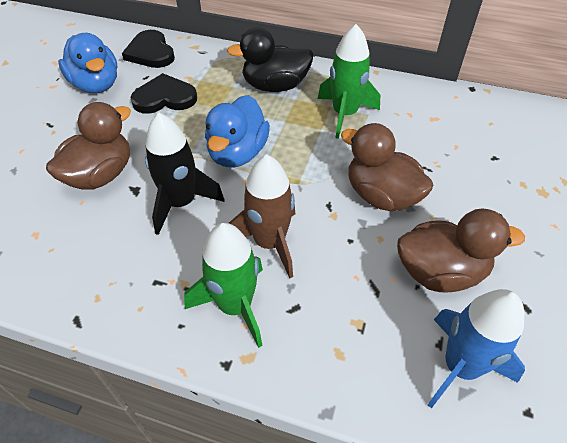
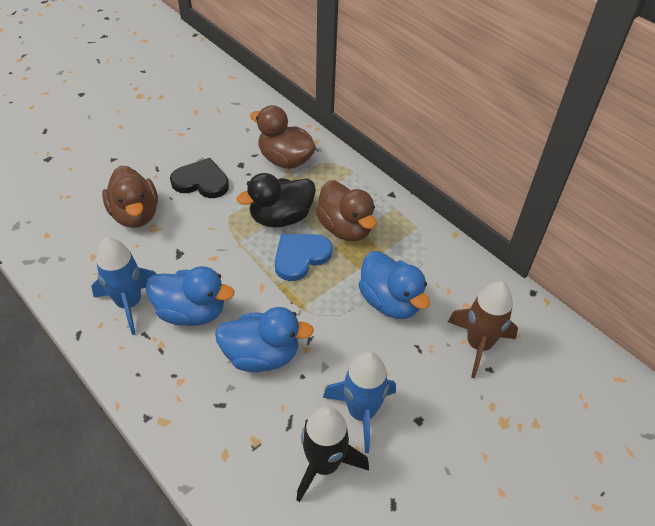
black heart: 2 -> 1
blue duck: 2 -> 3
blue heart: 0 -> 1
blue rocket: 1 -> 2
green rocket: 2 -> 0

